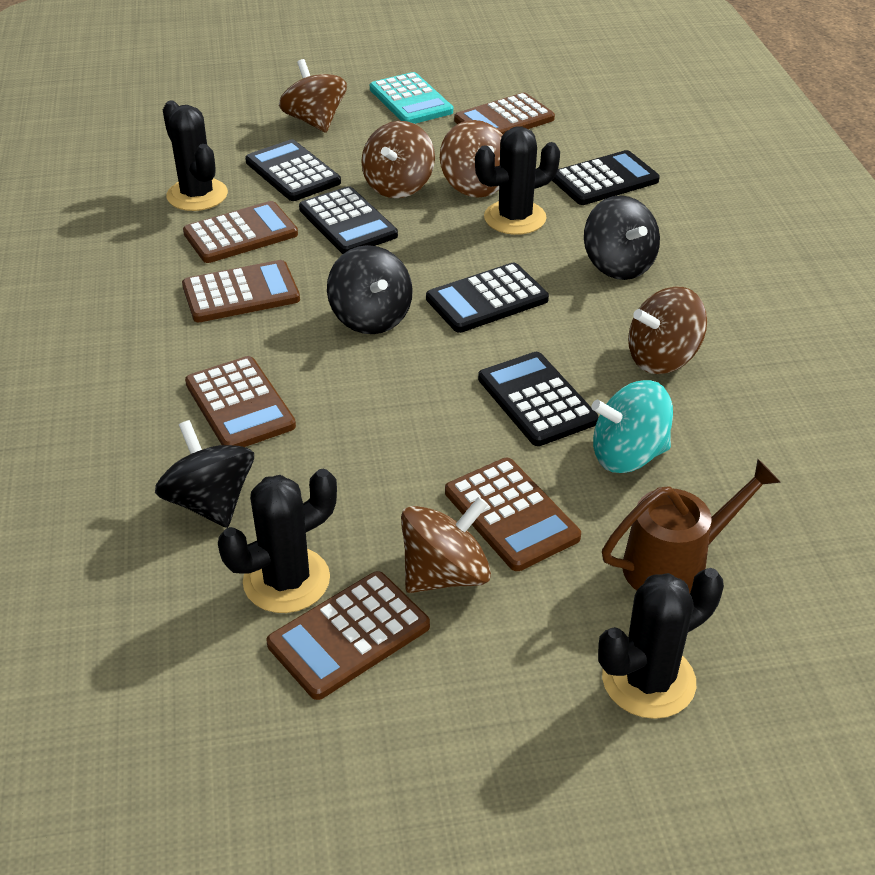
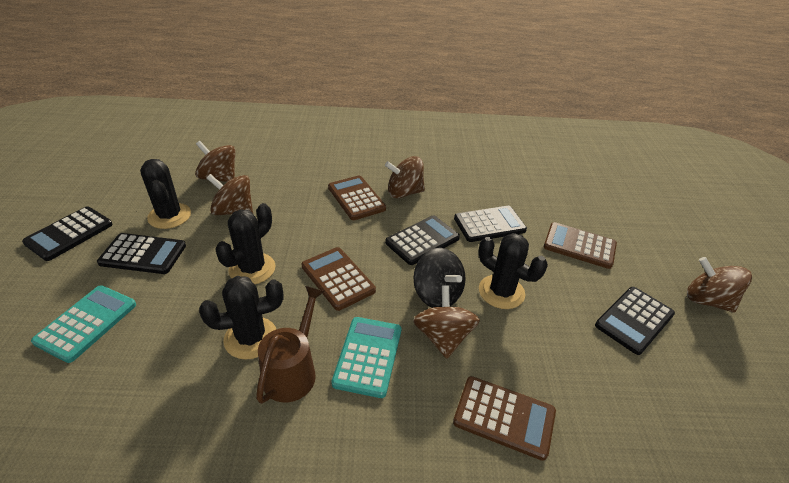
black spinning top: 3 -> 1
brown calculator: 6 -> 4
turquoise calculator: 1 -> 2
turquoise spinning top: 1 -> 0

